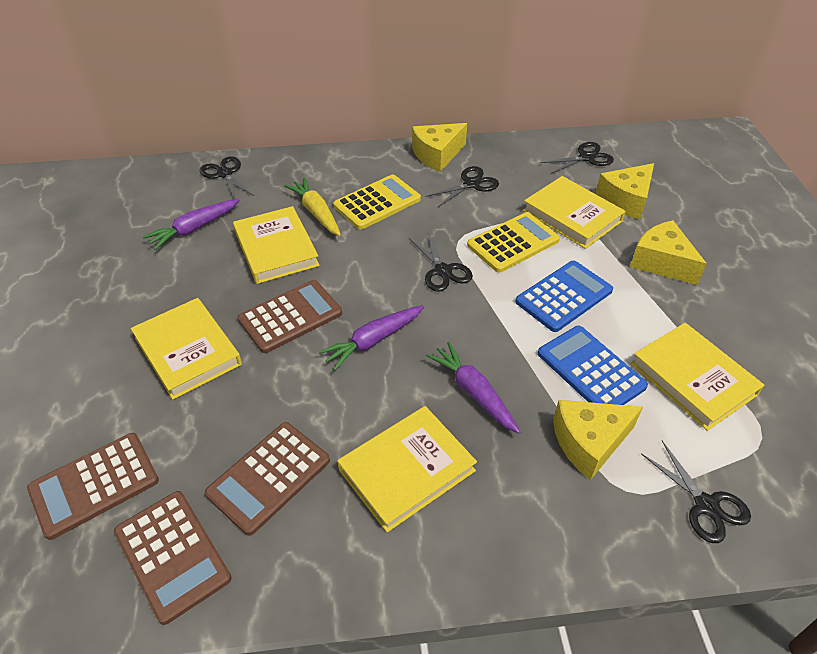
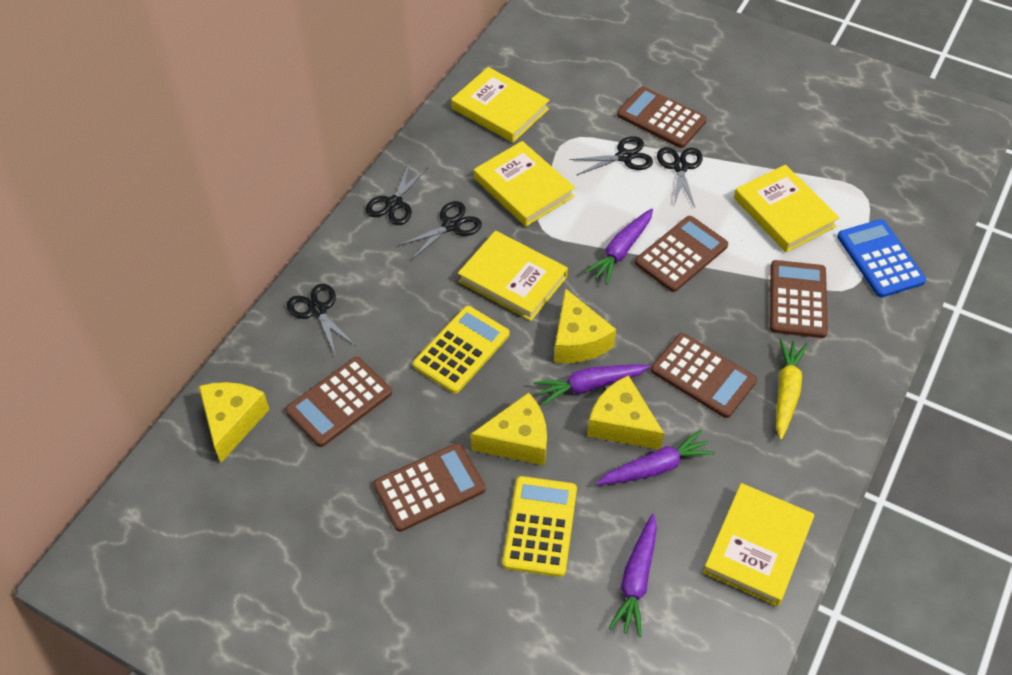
blue calculator: 2 -> 1
brown calculator: 4 -> 6
purple carrot: 3 -> 4

